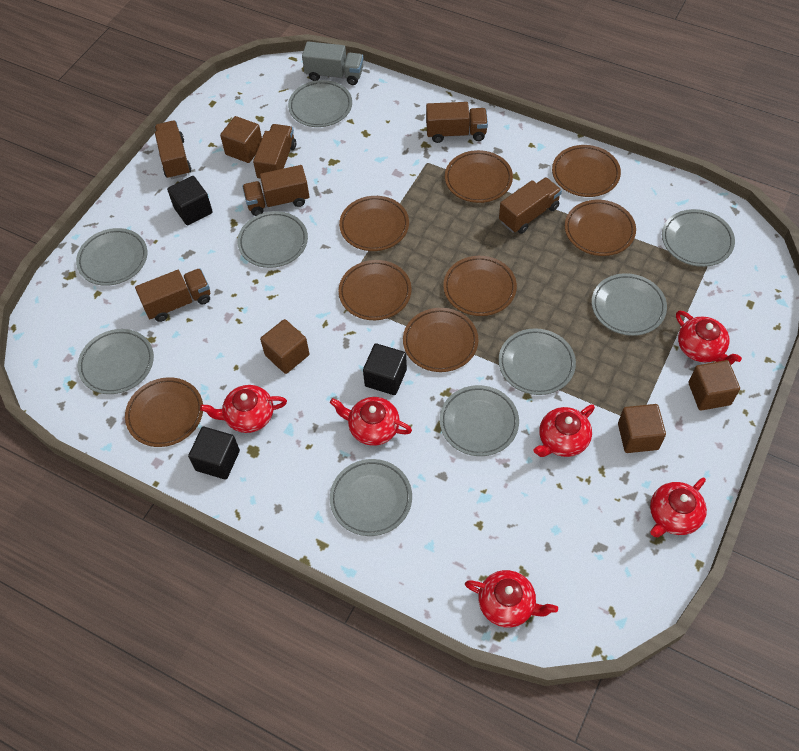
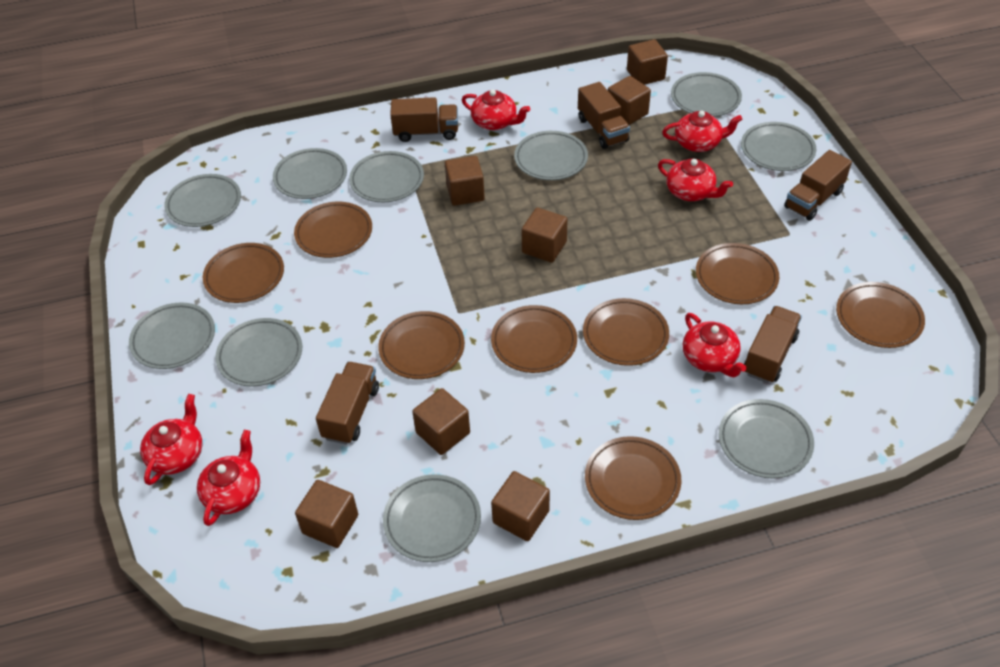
black cube: 3 -> 0
brown cube: 4 -> 7
brown truck: 6 -> 5
grey plate: 9 -> 10
grey truck: 1 -> 0

